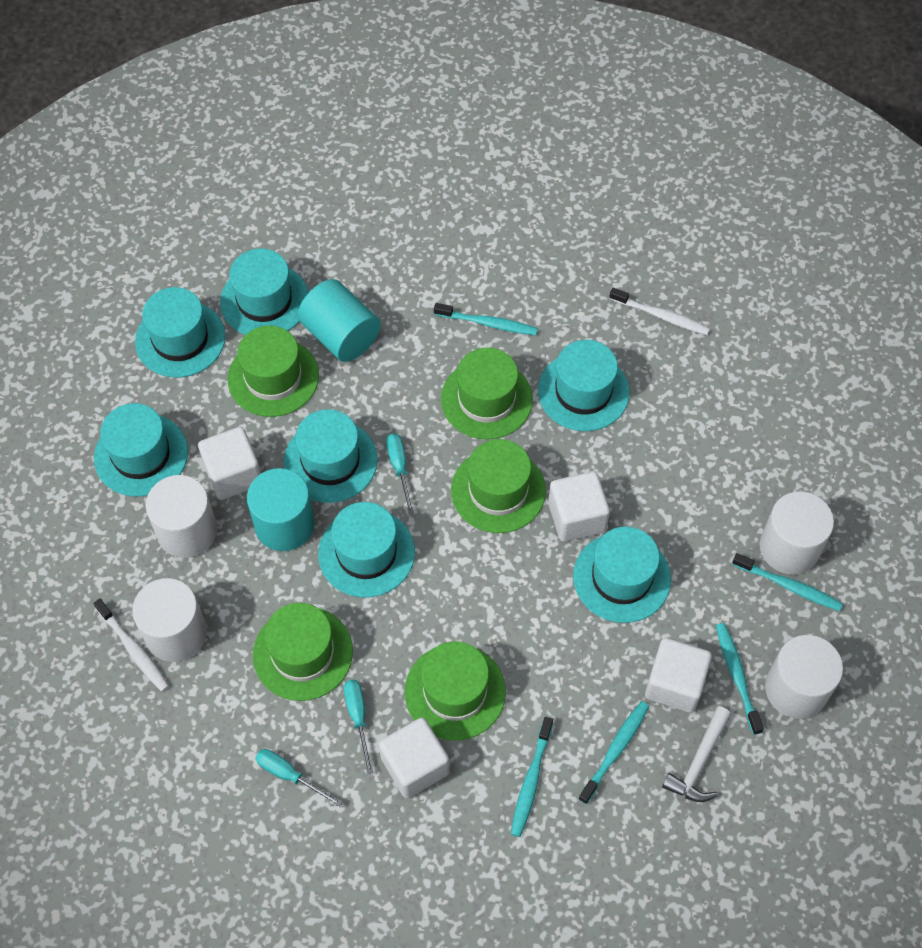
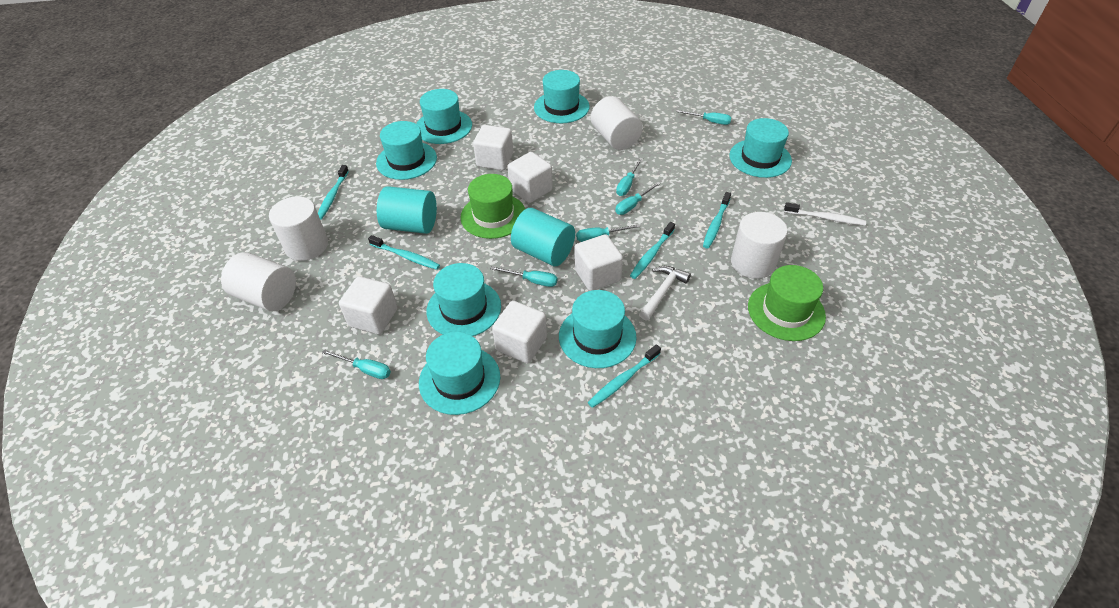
green hat: 5 -> 2
turquoise screwdriver: 3 -> 6
white cube: 4 -> 5
white toothbrush: 2 -> 1

